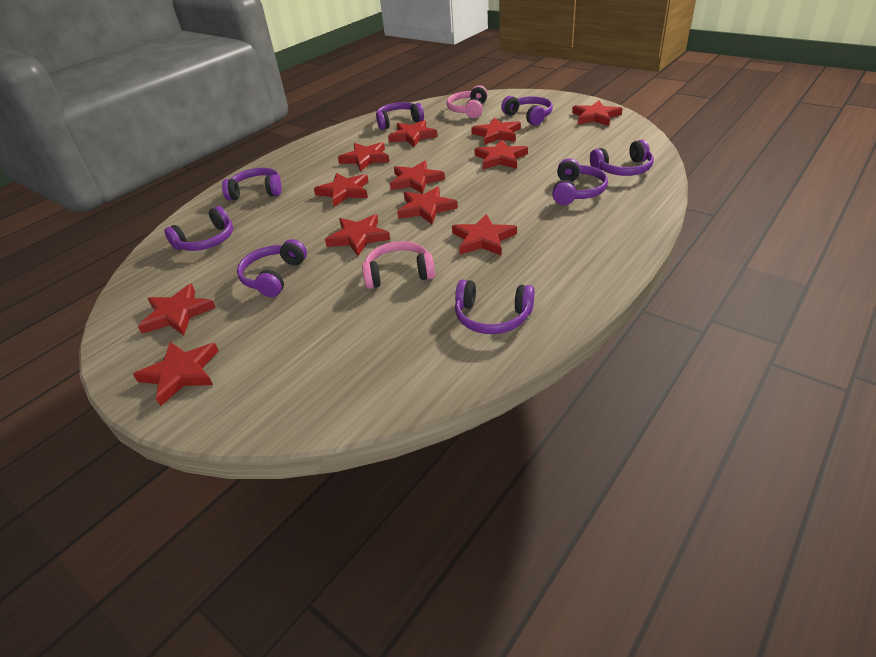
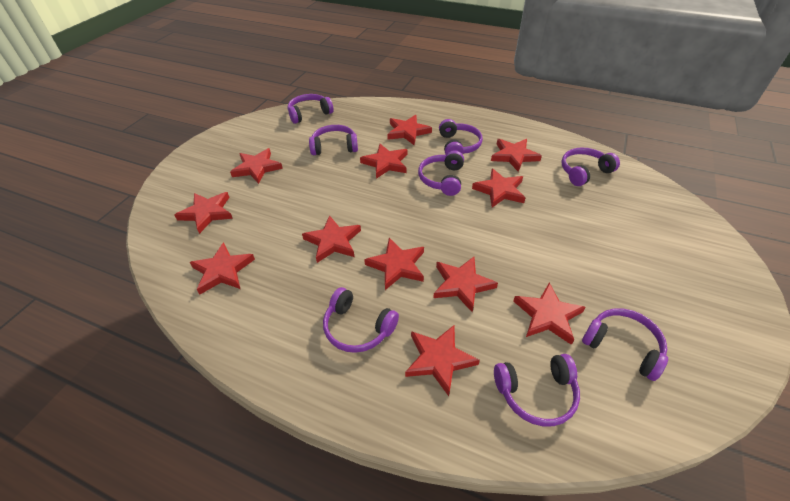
pink headphones: 2 -> 0

